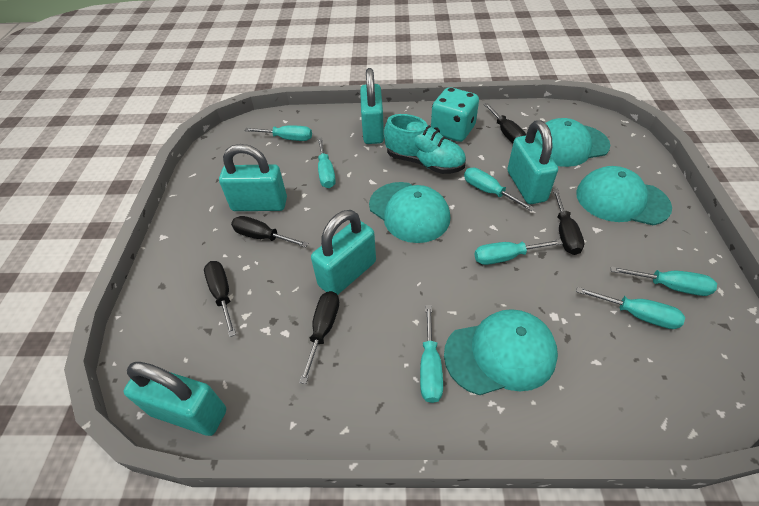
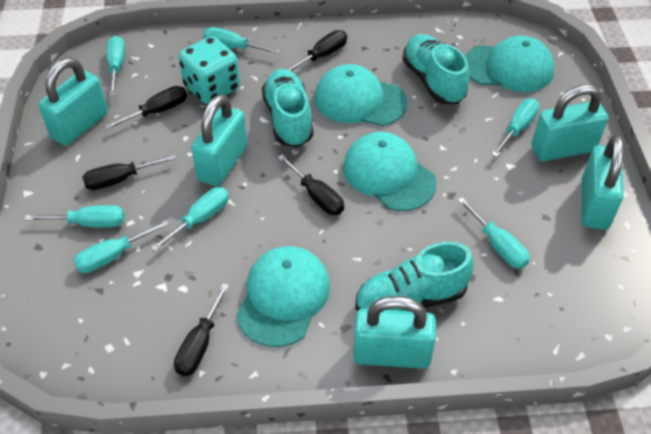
turquoise shoe: 1 -> 3

